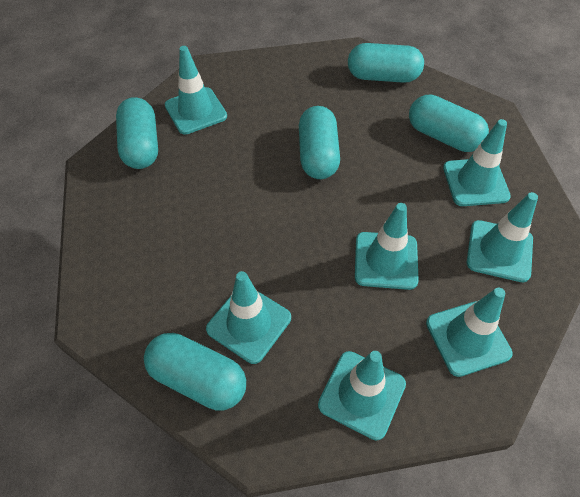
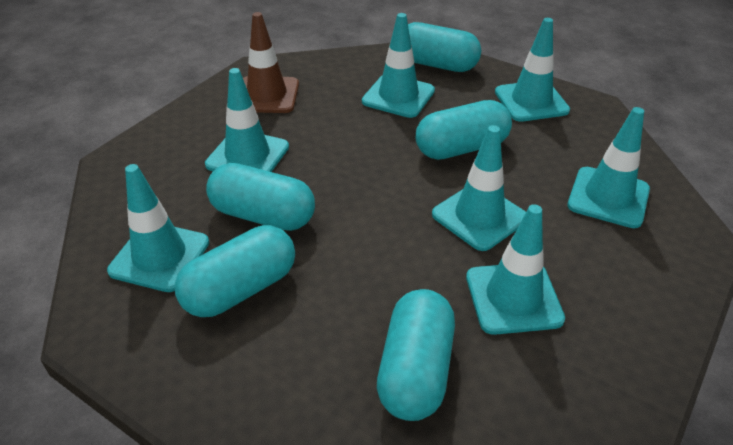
brown traffic cone: 0 -> 1

